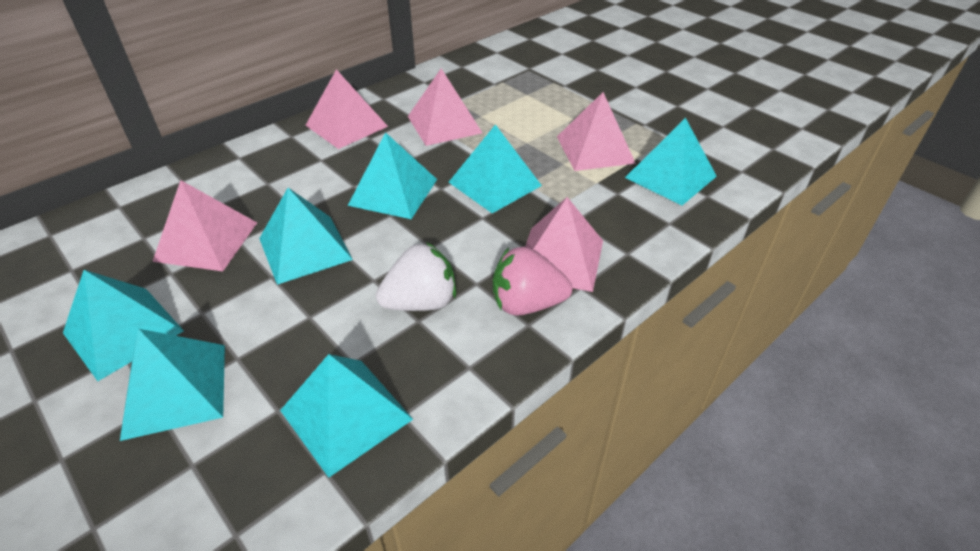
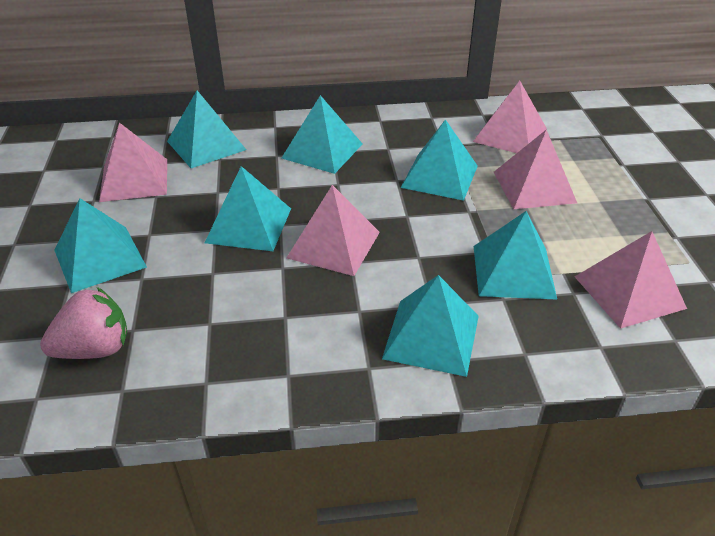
white strawberry: 1 -> 0

